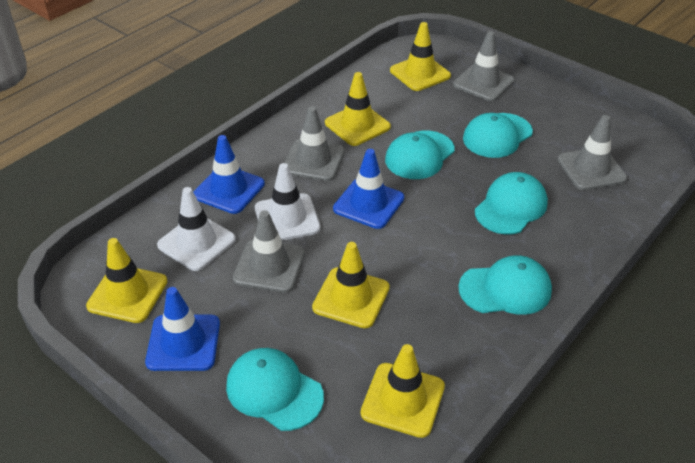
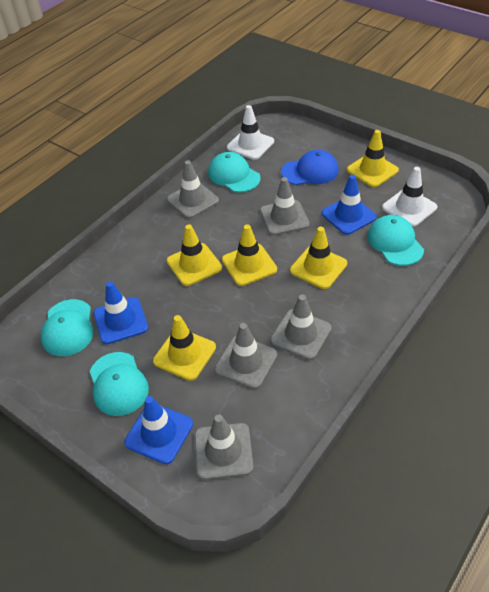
blue cap: 0 -> 1
grey traffic cone: 4 -> 5
turquoise cap: 5 -> 4

